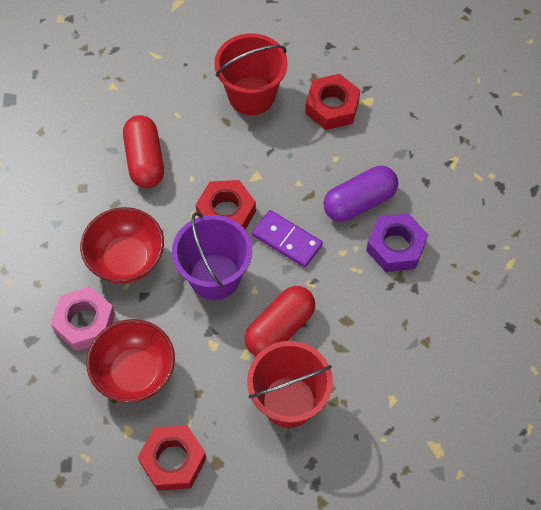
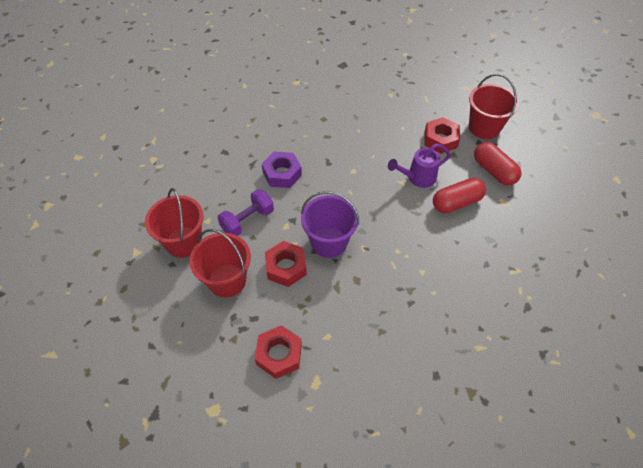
pink nut: 1 -> 0
purple capsule: 1 -> 0
purple domino: 1 -> 0
purple dumbbell: 0 -> 1
purple watering can: 0 -> 1
red bowl: 2 -> 0
red bucket: 2 -> 3

